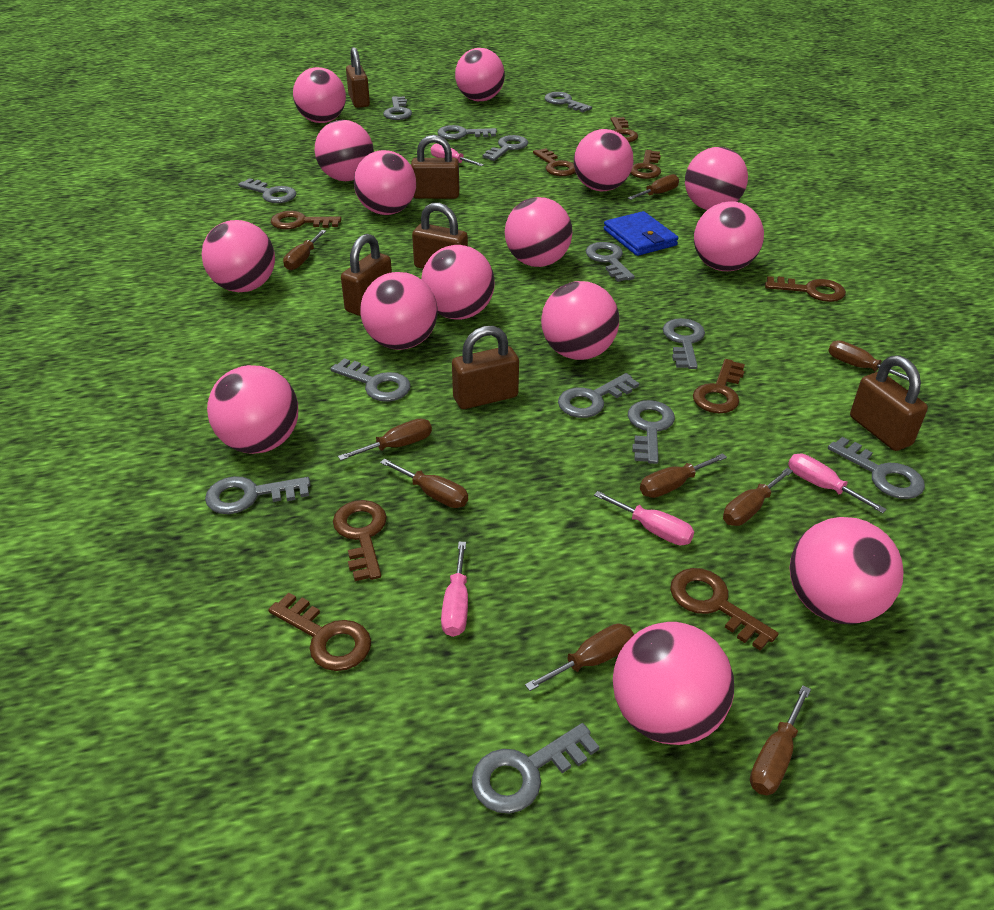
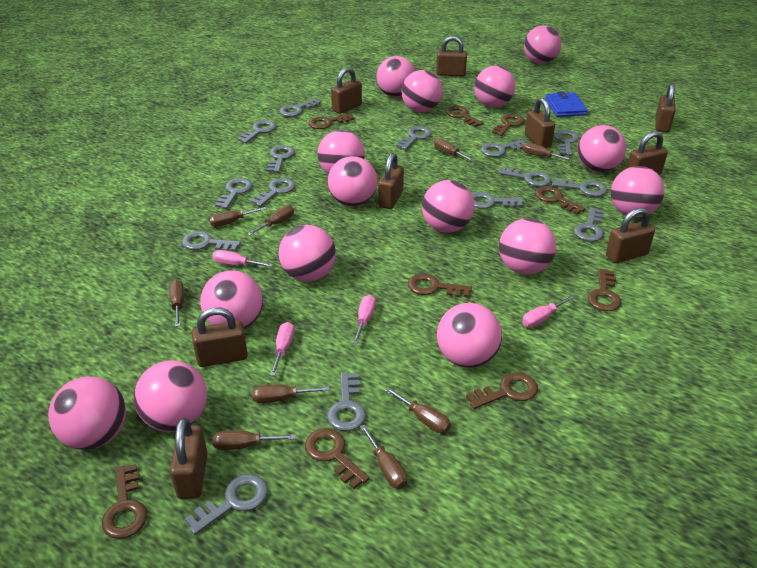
brown padlock: 6 -> 9
grey key: 13 -> 15

